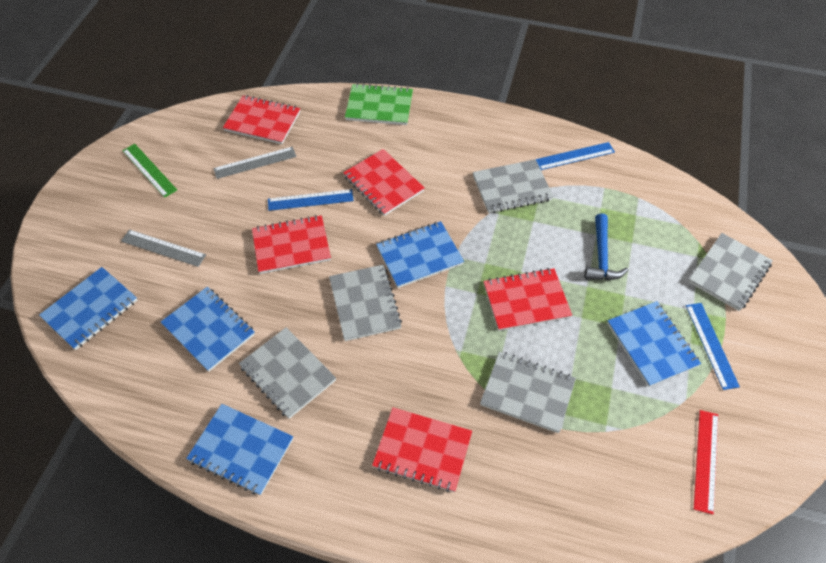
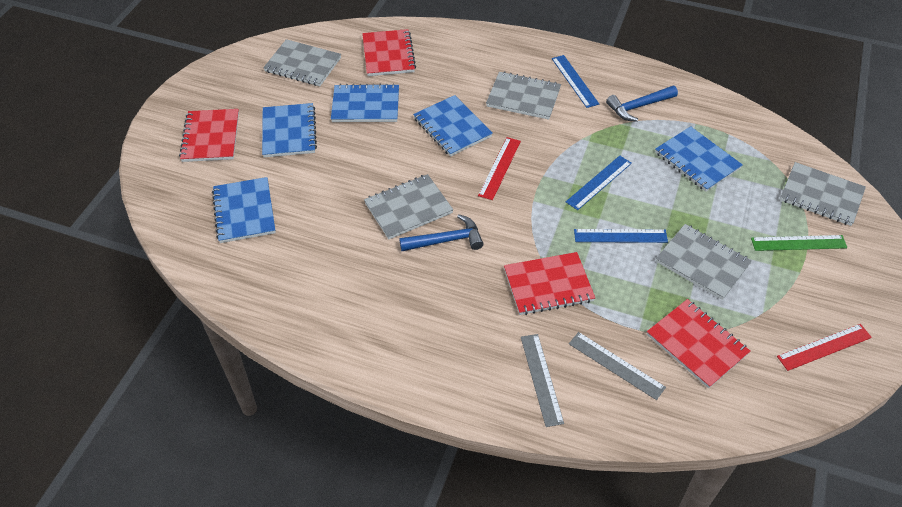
blue hammer: 1 -> 2
green notebook: 1 -> 0
red notebook: 5 -> 4
red ruler: 1 -> 2

